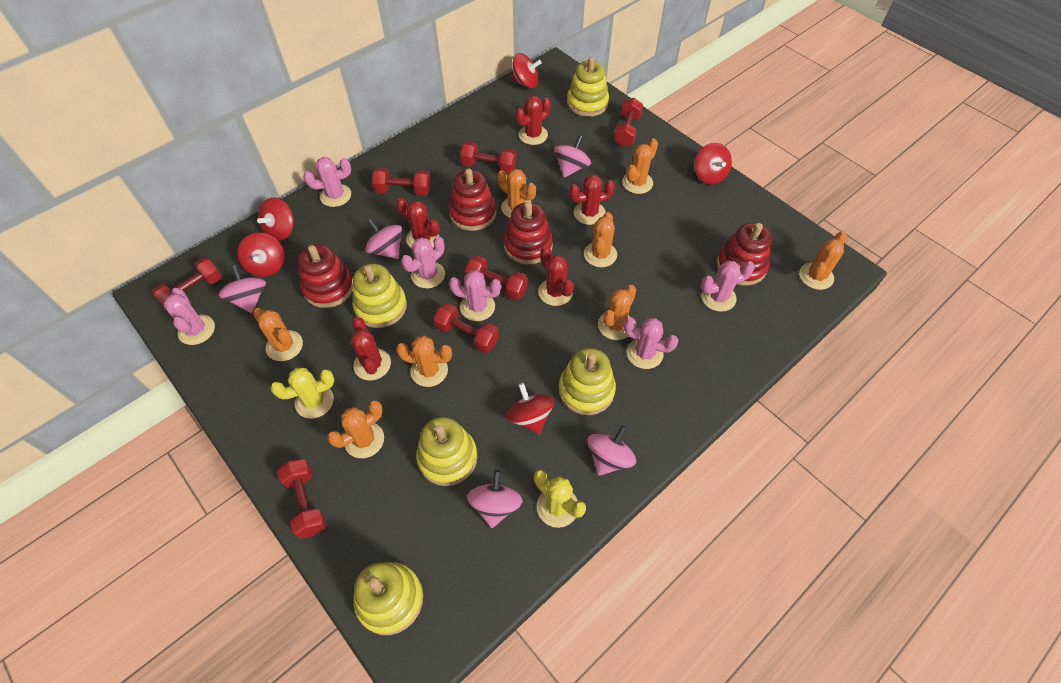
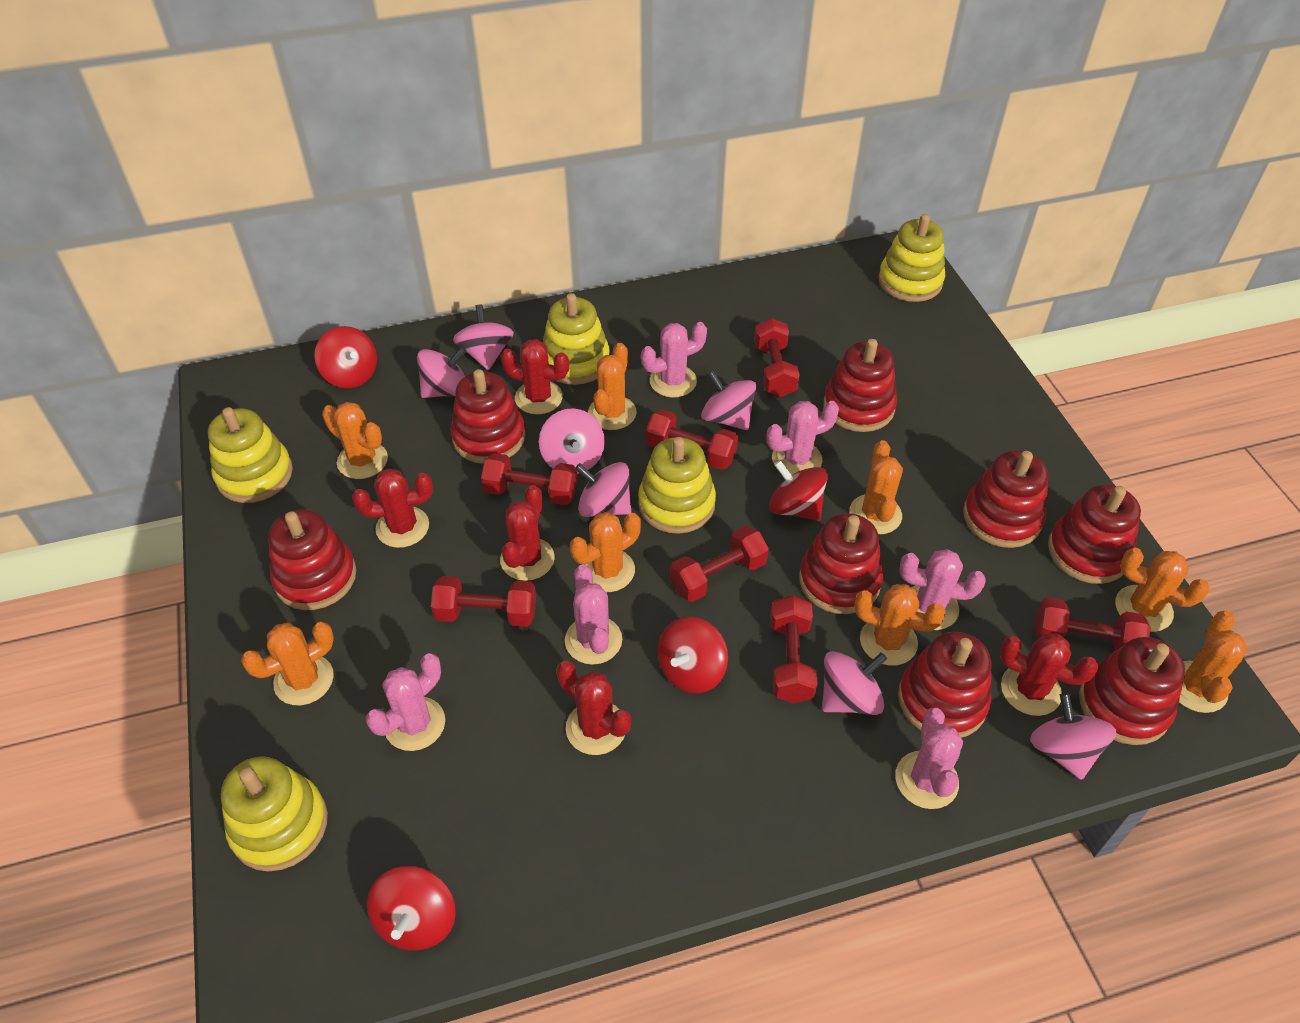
pink spinning top: 5 -> 7
red spinning top: 5 -> 4
red stacking toy: 4 -> 8
yellow cactus: 2 -> 0

